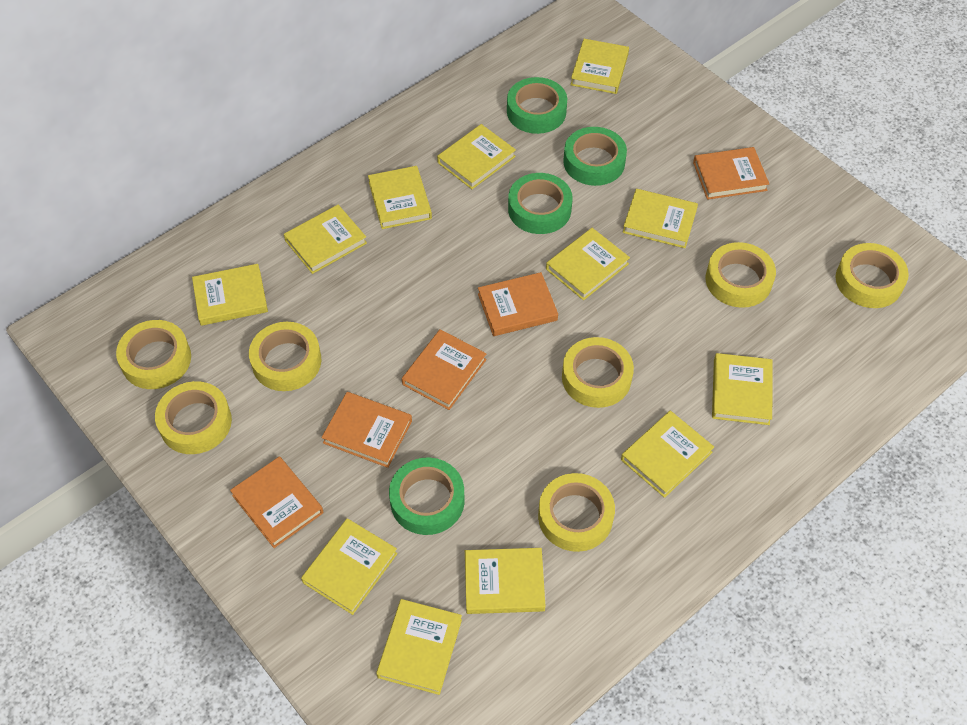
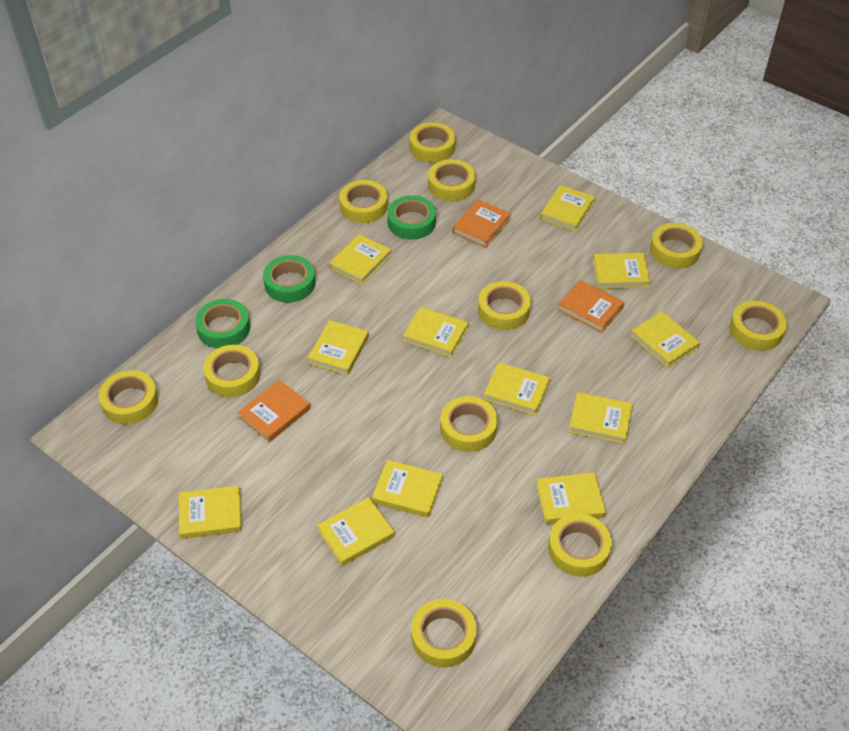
green tape: 4 -> 3
orange book: 5 -> 3
yellow tape: 7 -> 11

